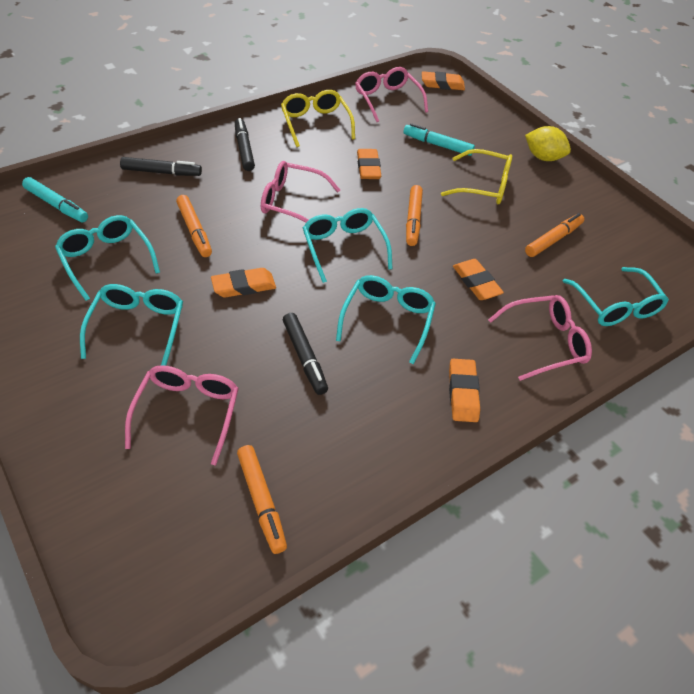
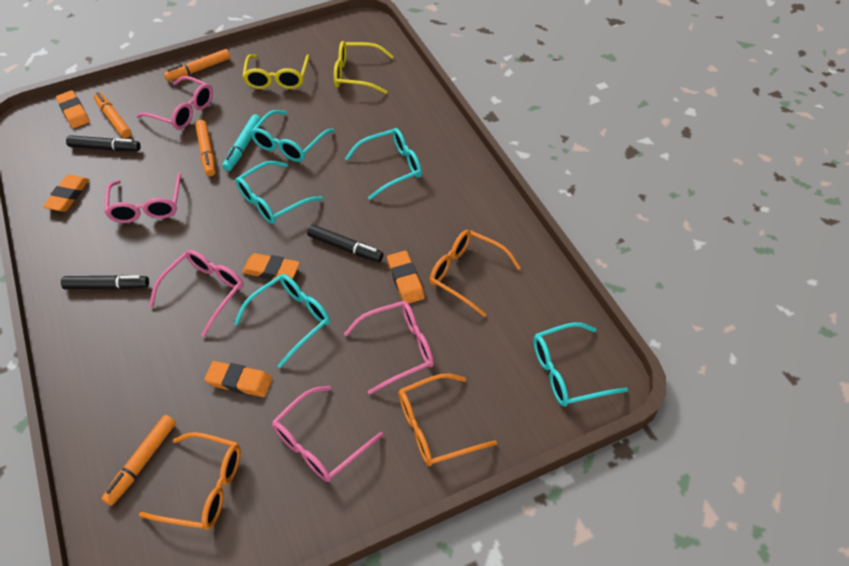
orange glasses: 0 -> 3
pink glasses: 4 -> 5
turquoise marker: 2 -> 1
yellow lemon: 1 -> 0

